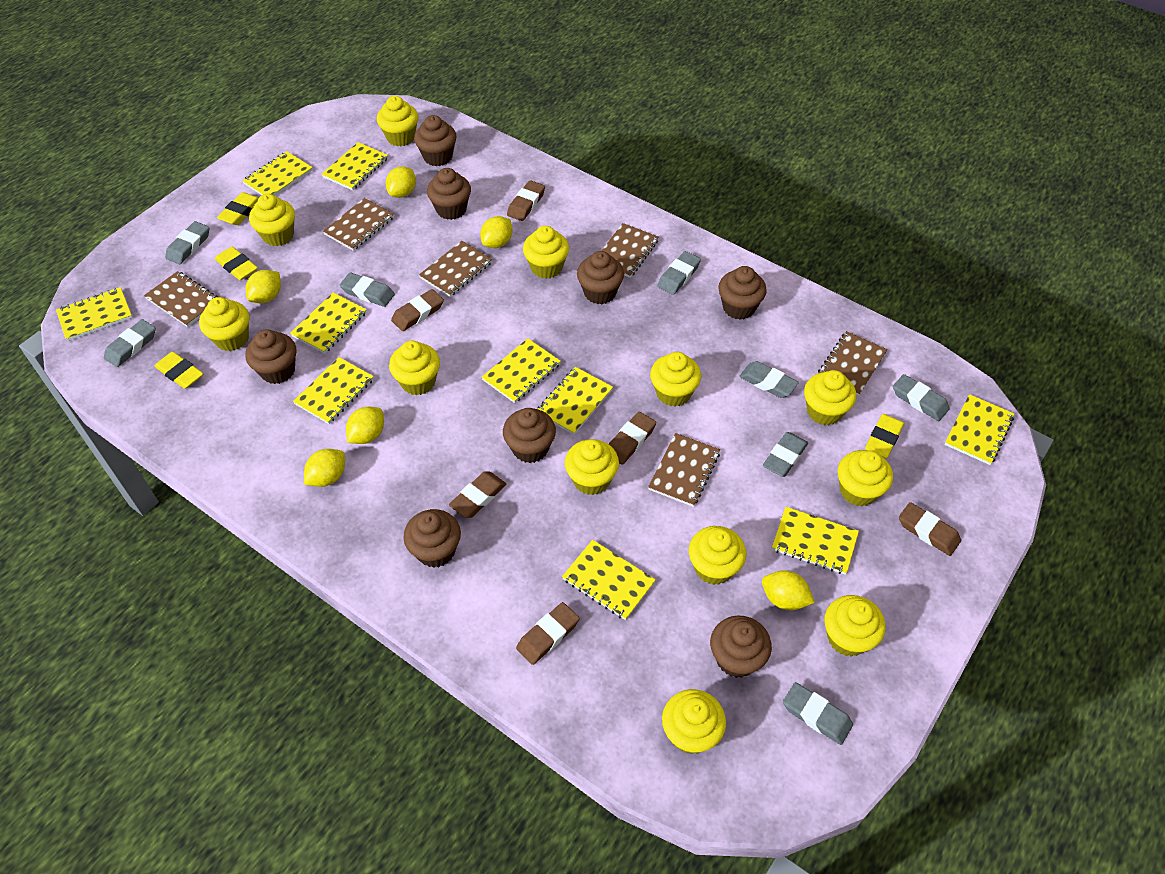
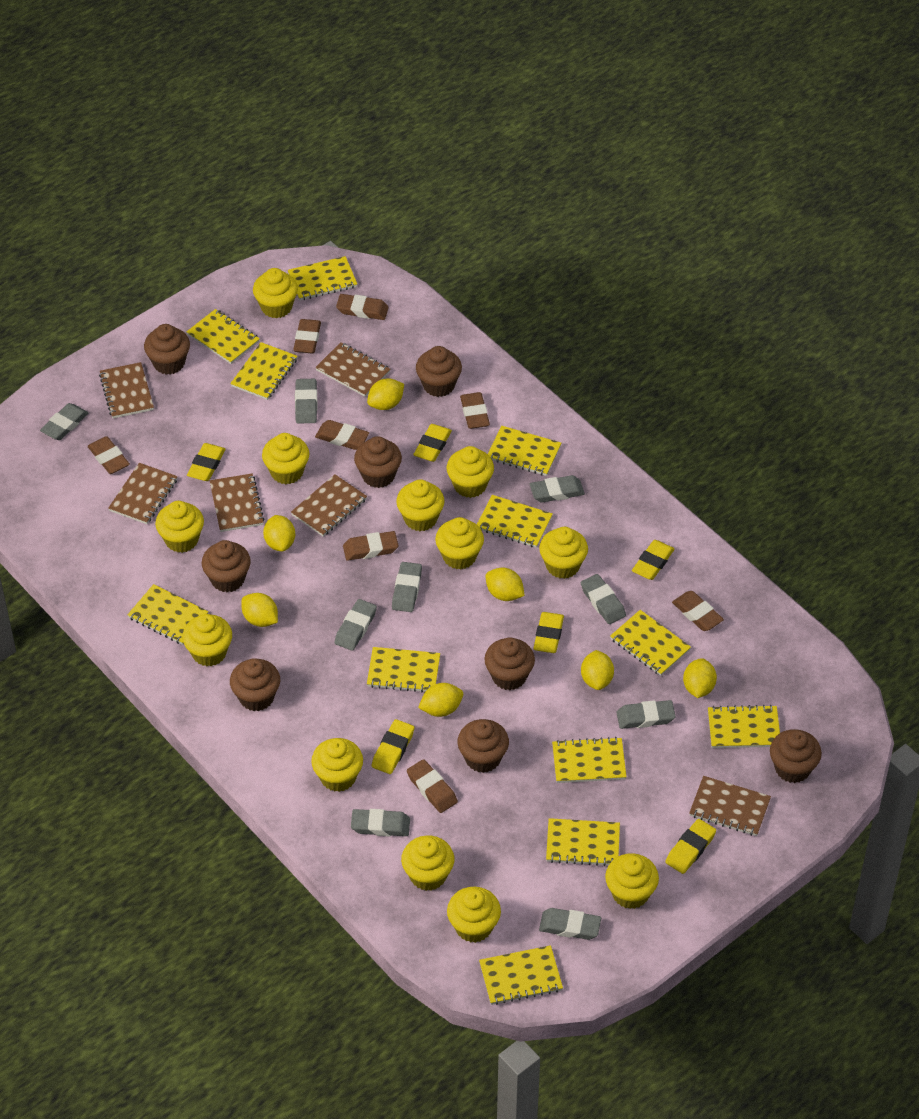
brown eraser: 6 -> 8
grey eraser: 8 -> 9
yellow eraser: 4 -> 6
yellow lemon: 6 -> 7
yellow notebook: 10 -> 12

